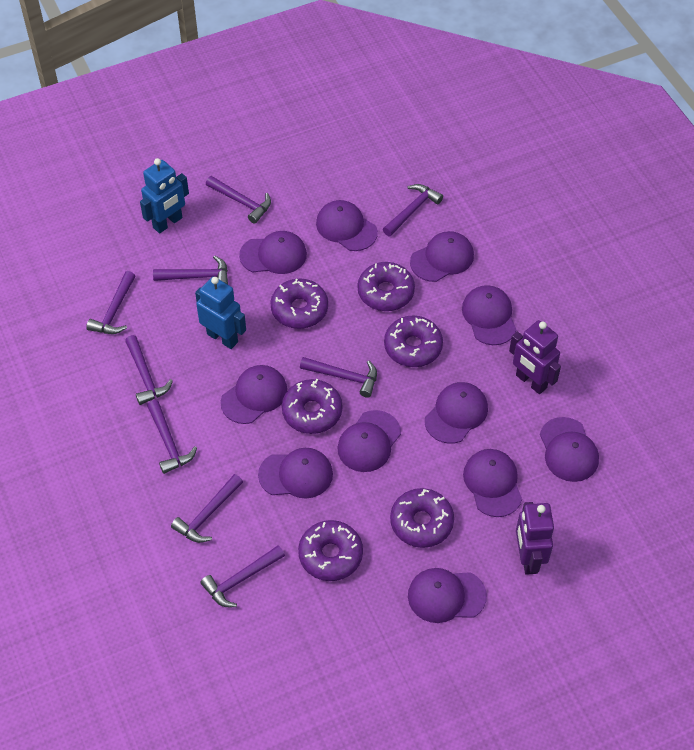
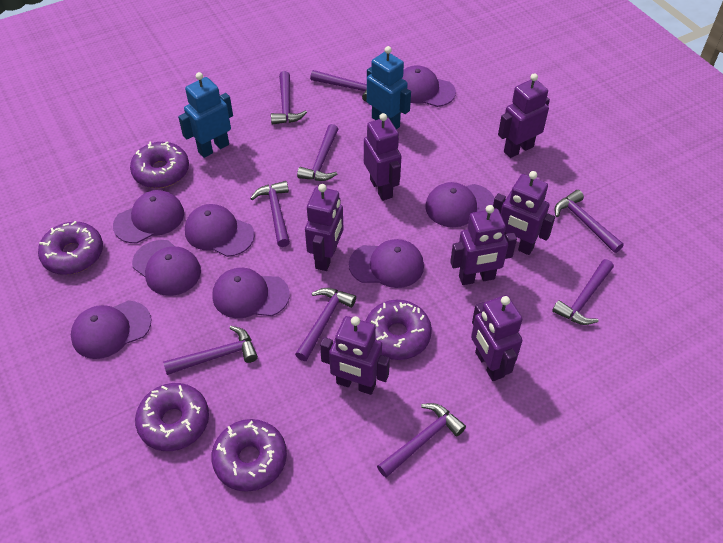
purple cap: 11 -> 8
purple donut: 6 -> 5
purple robot: 2 -> 7

